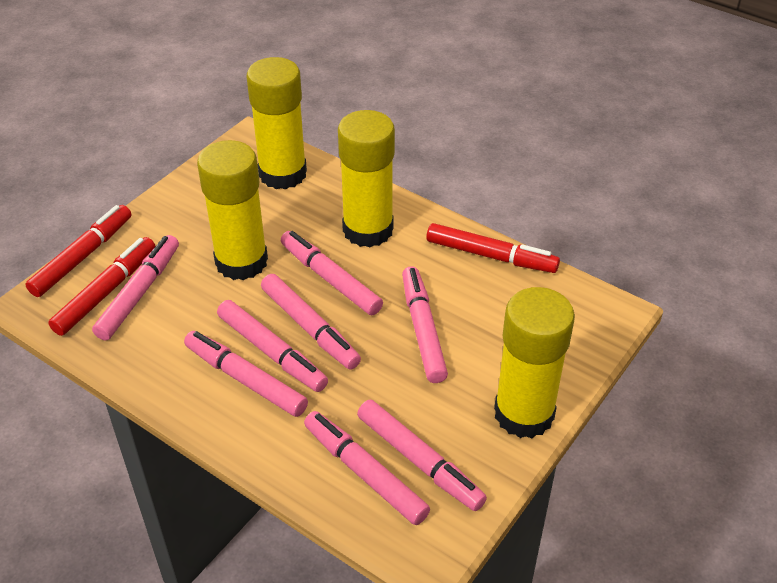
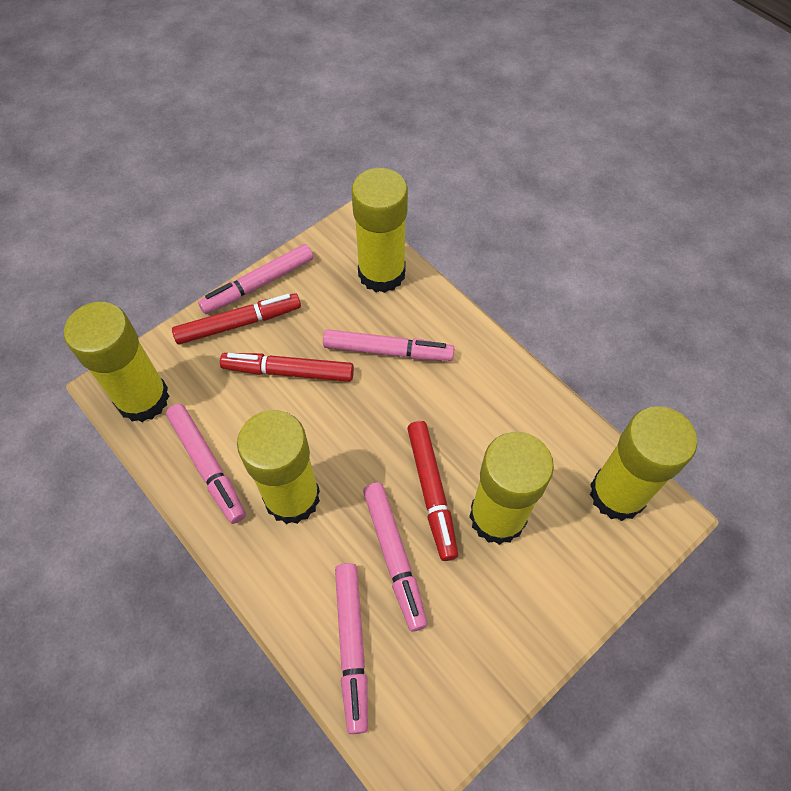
pink marker: 8 -> 5
yellow glue stick: 4 -> 5

